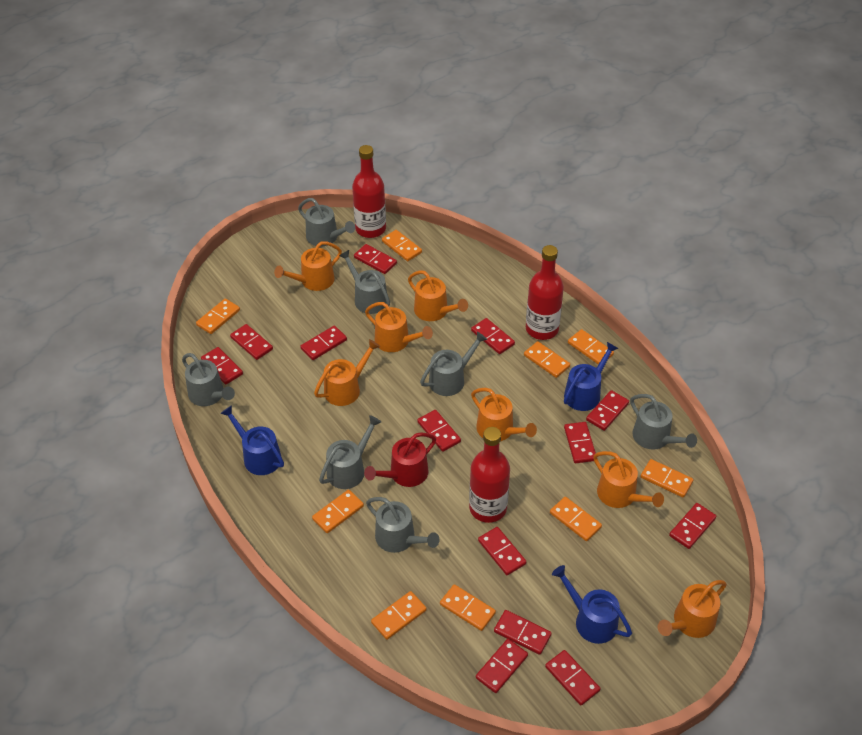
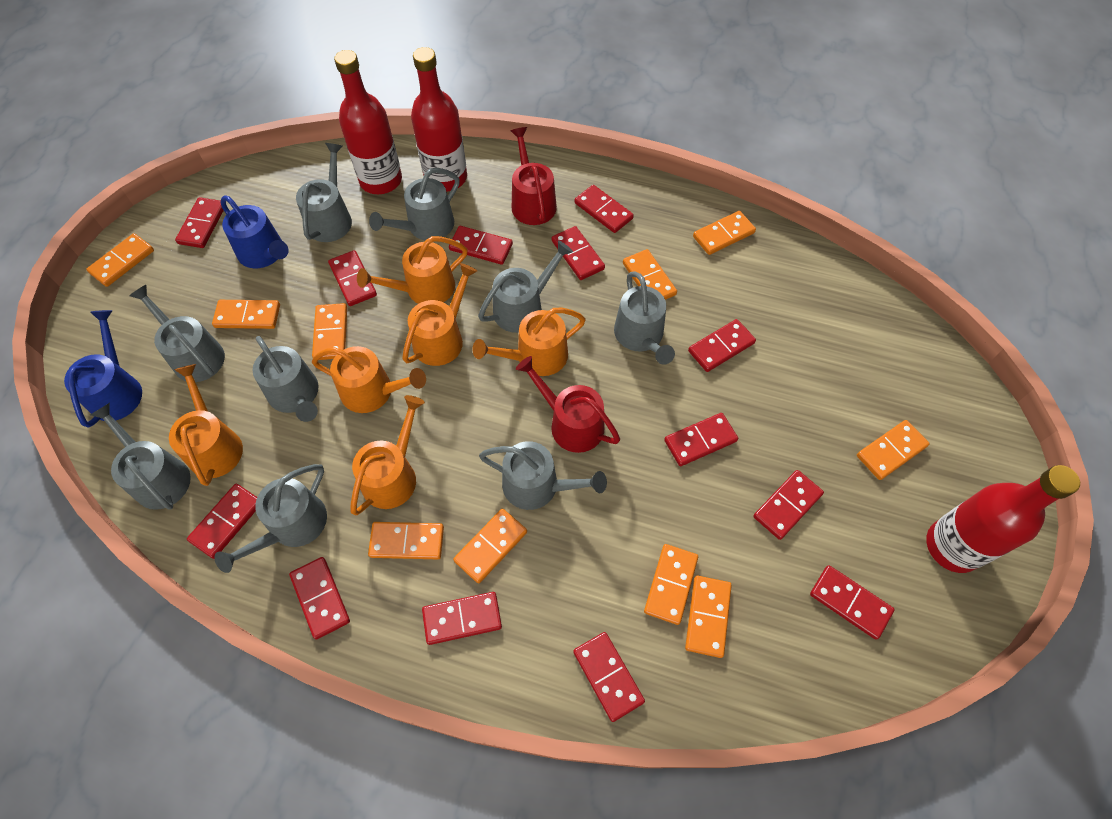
blue watering can: 3 -> 2
grey watering can: 7 -> 9
orange domino: 9 -> 10
orange watering can: 7 -> 6
red watering can: 1 -> 2

